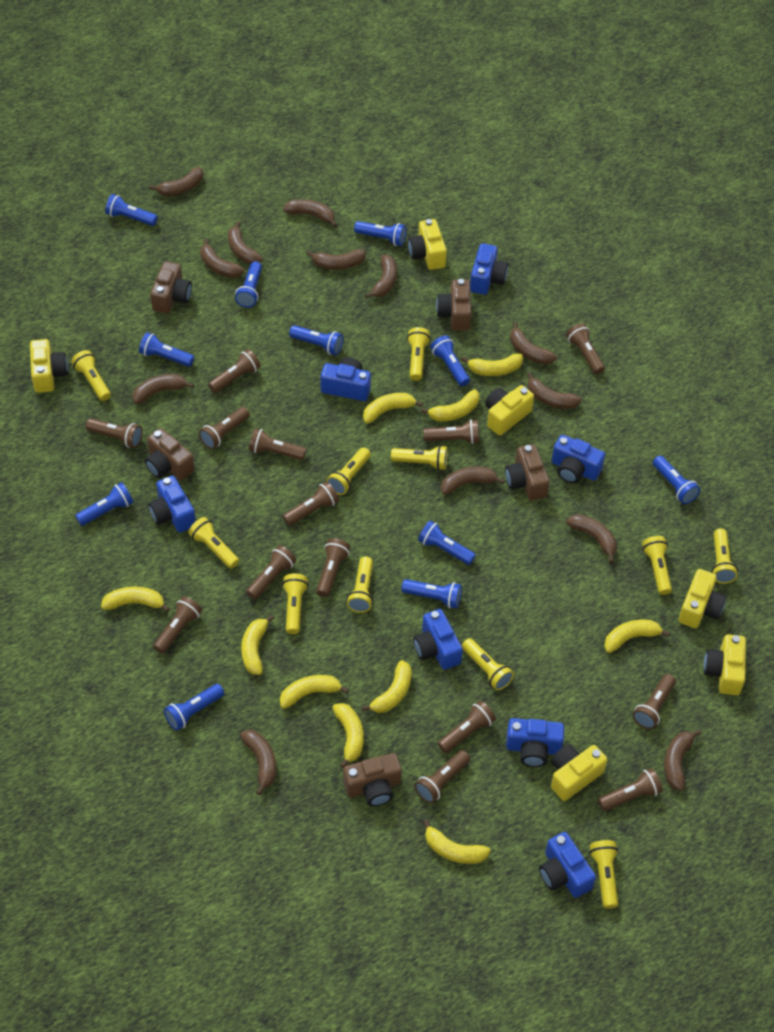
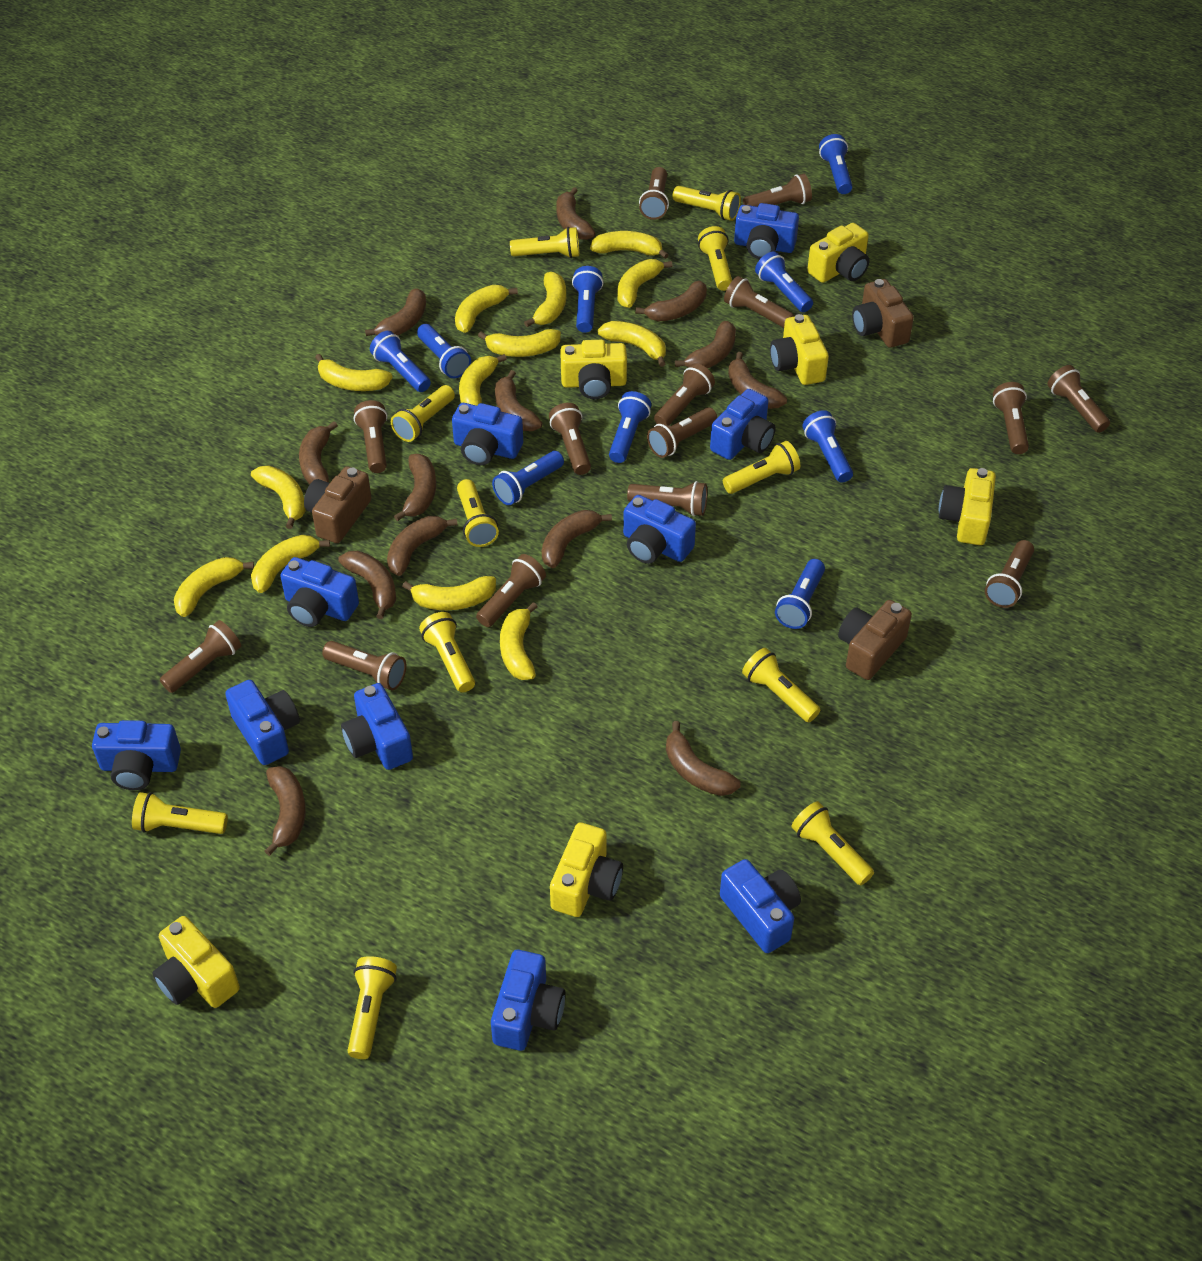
blue camera: 7 -> 10
blue flashlight: 11 -> 9
brown camera: 5 -> 3
yellow banana: 10 -> 13

